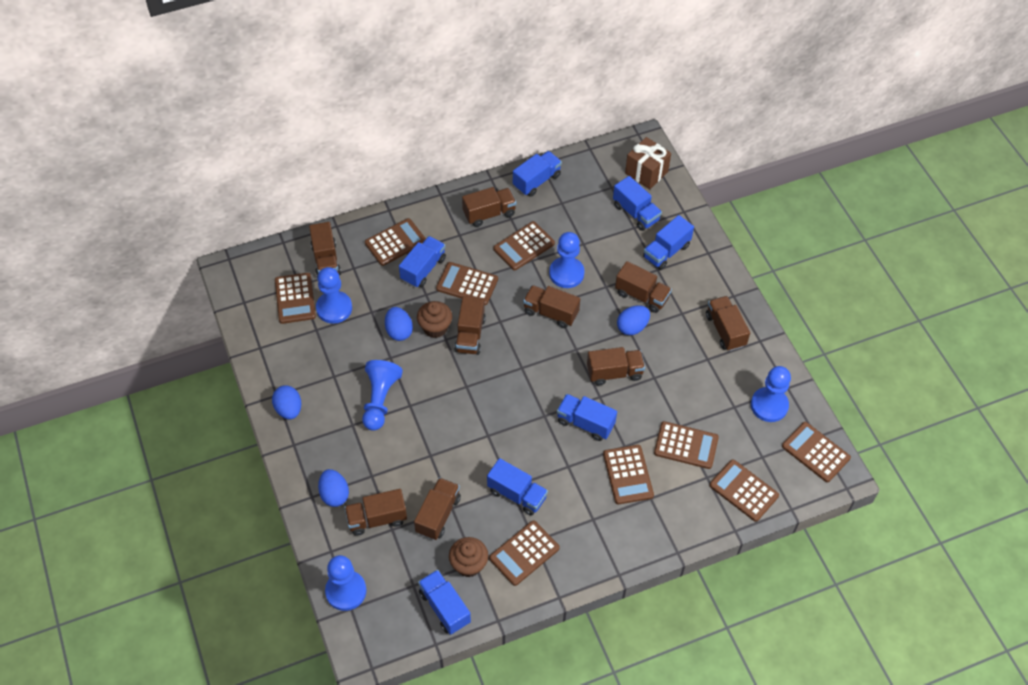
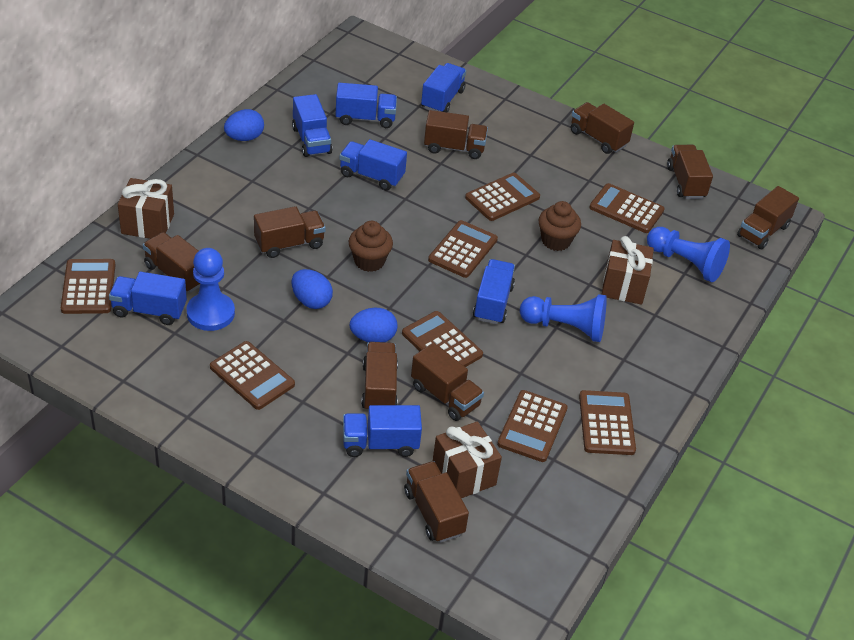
blue egg: 4 -> 3
blue pawn: 5 -> 3
brown calculator: 9 -> 8
brown gift: 1 -> 3

